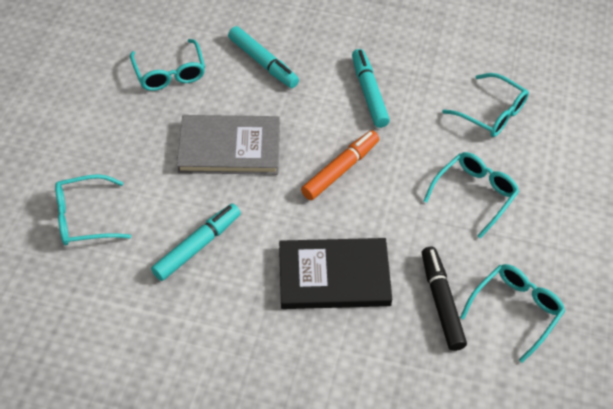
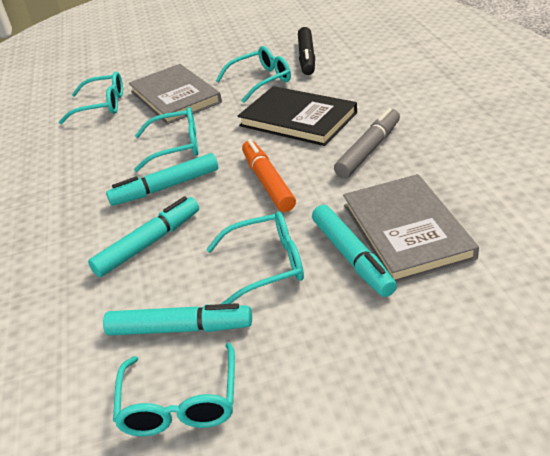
grey book: 1 -> 2
grey marker: 0 -> 1
turquoise marker: 3 -> 4

